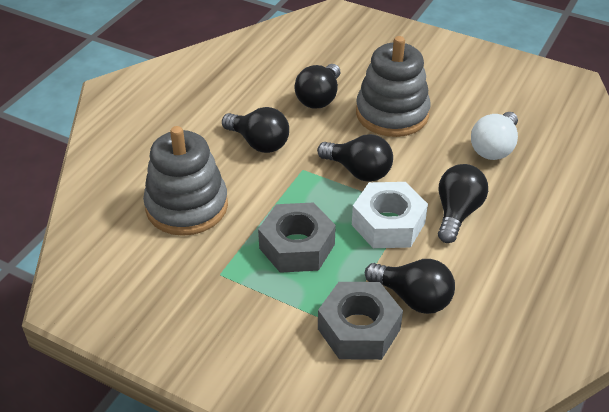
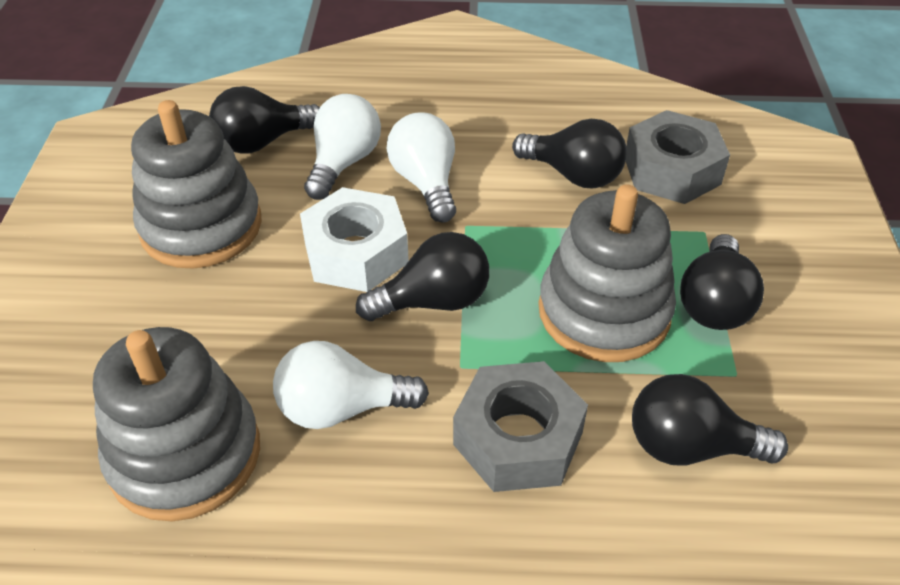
grey stacking toy: 2 -> 3
white light bulb: 1 -> 3

